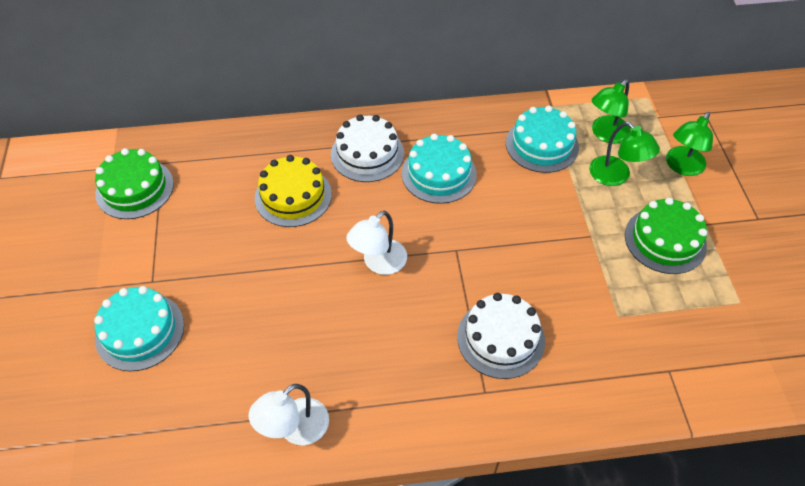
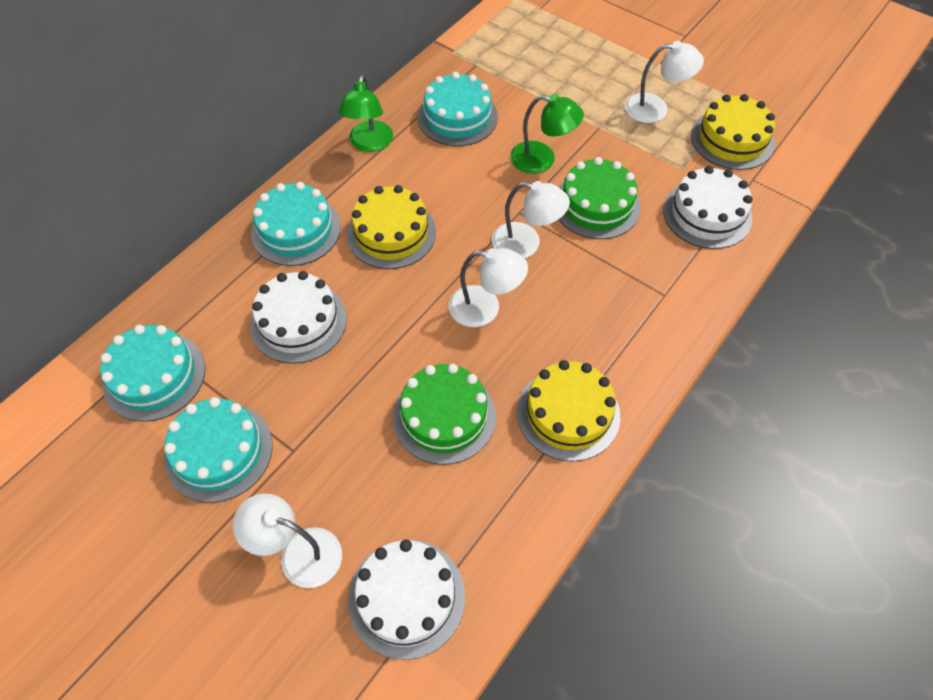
green lamp: 3 -> 2
turquoise cake: 3 -> 4
white cake: 2 -> 3
white lamp: 2 -> 4
yellow cake: 1 -> 3

